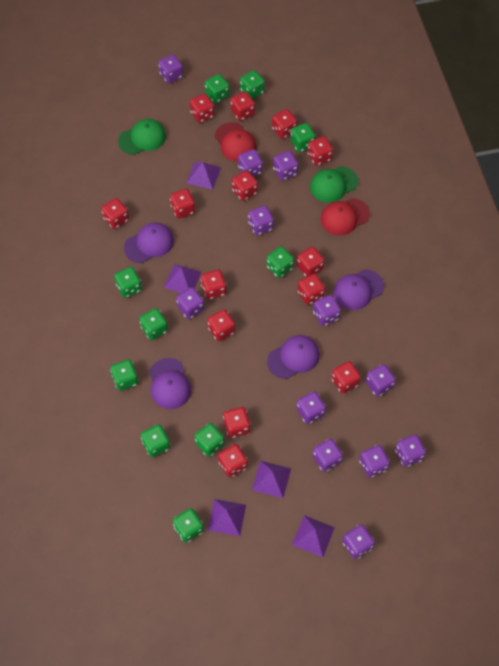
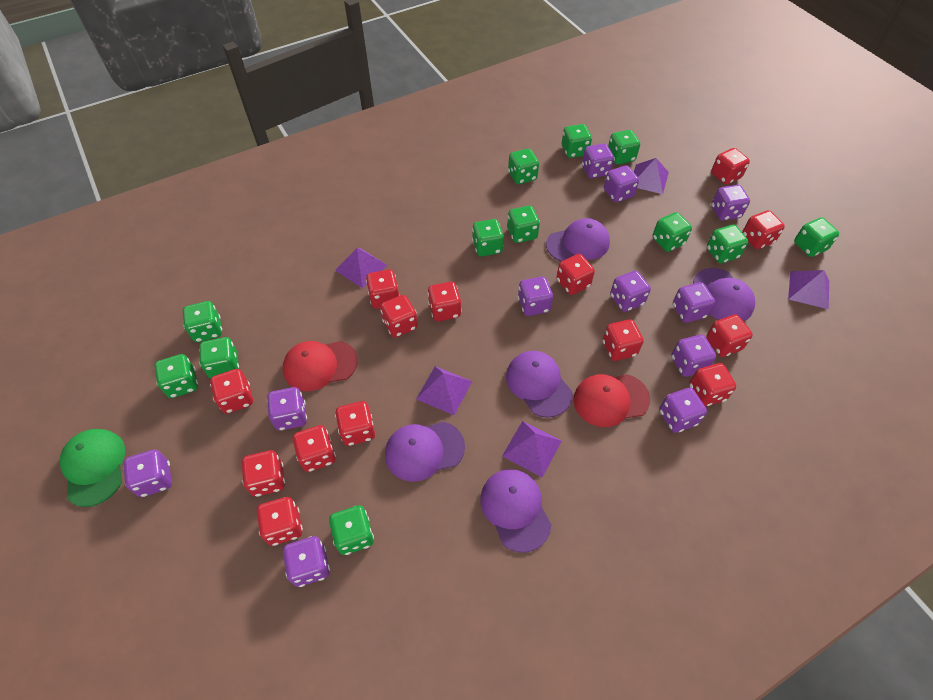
green cap: 2 -> 1
green dice: 10 -> 12
purple cap: 4 -> 5
purple dice: 12 -> 11

